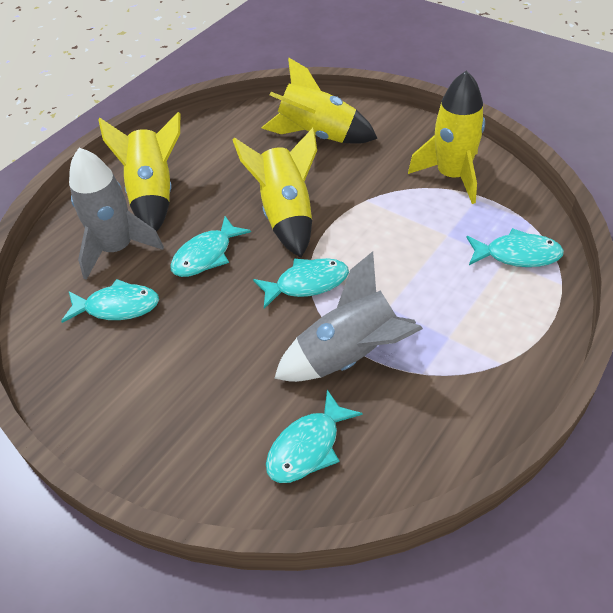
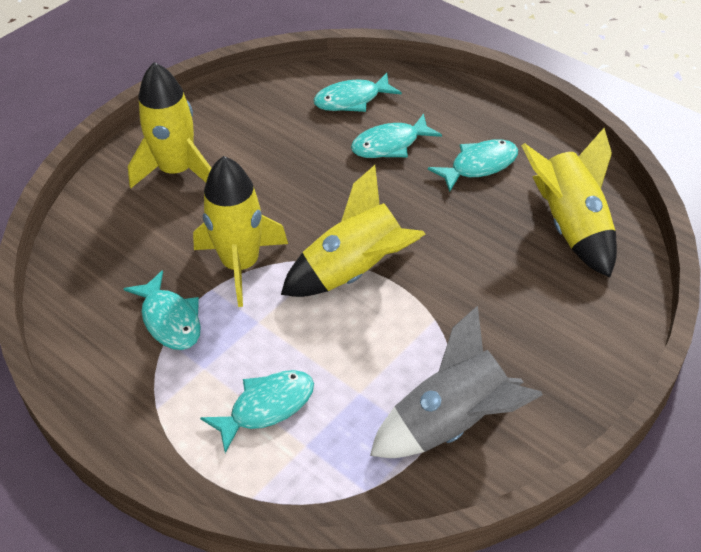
grey rocket: 2 -> 1

